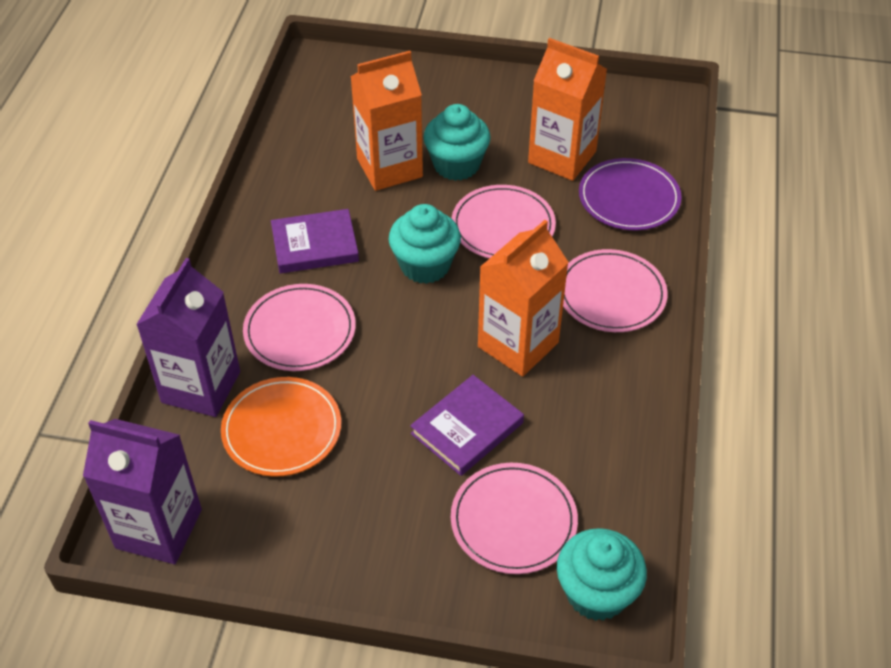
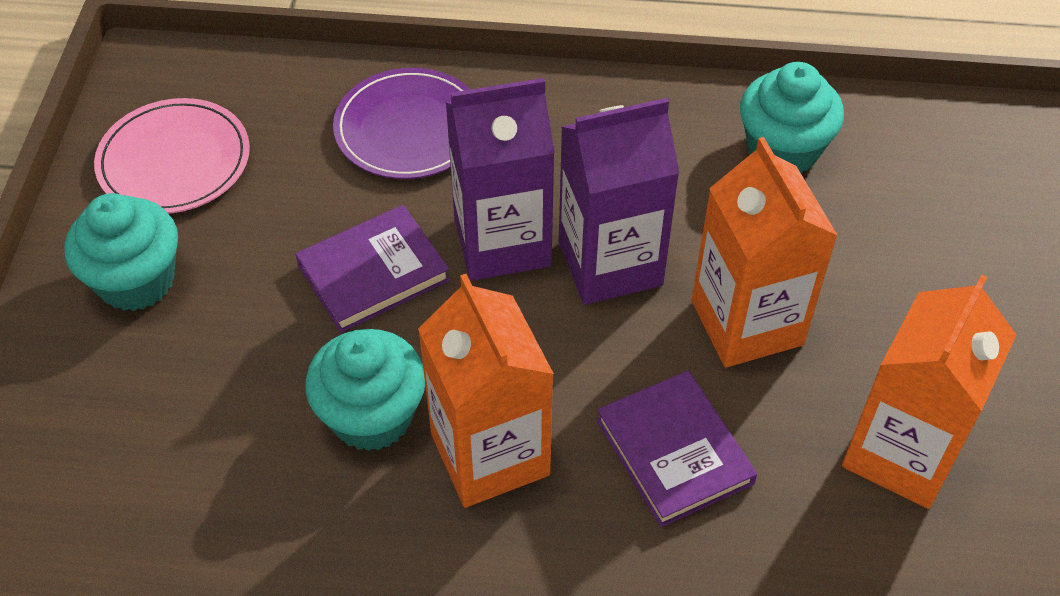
orange plate: 1 -> 0
pink plate: 4 -> 1

